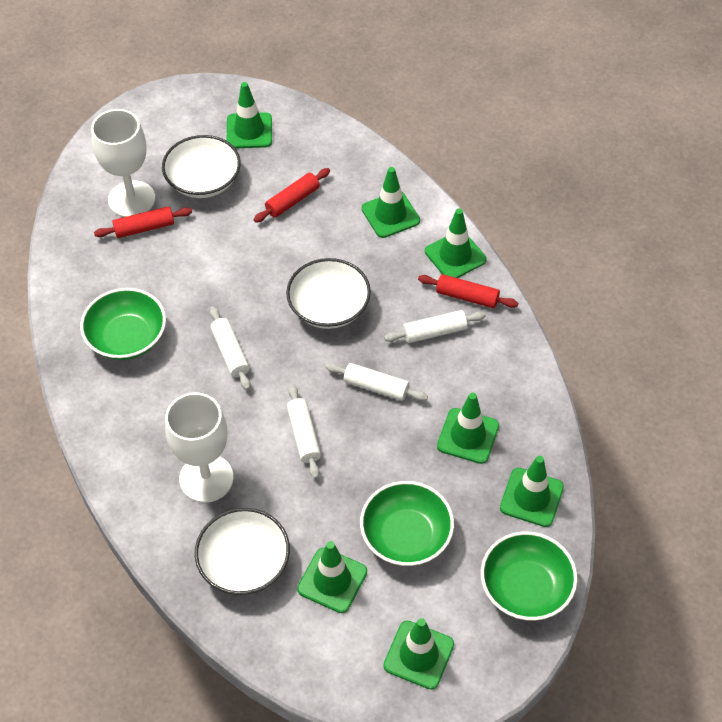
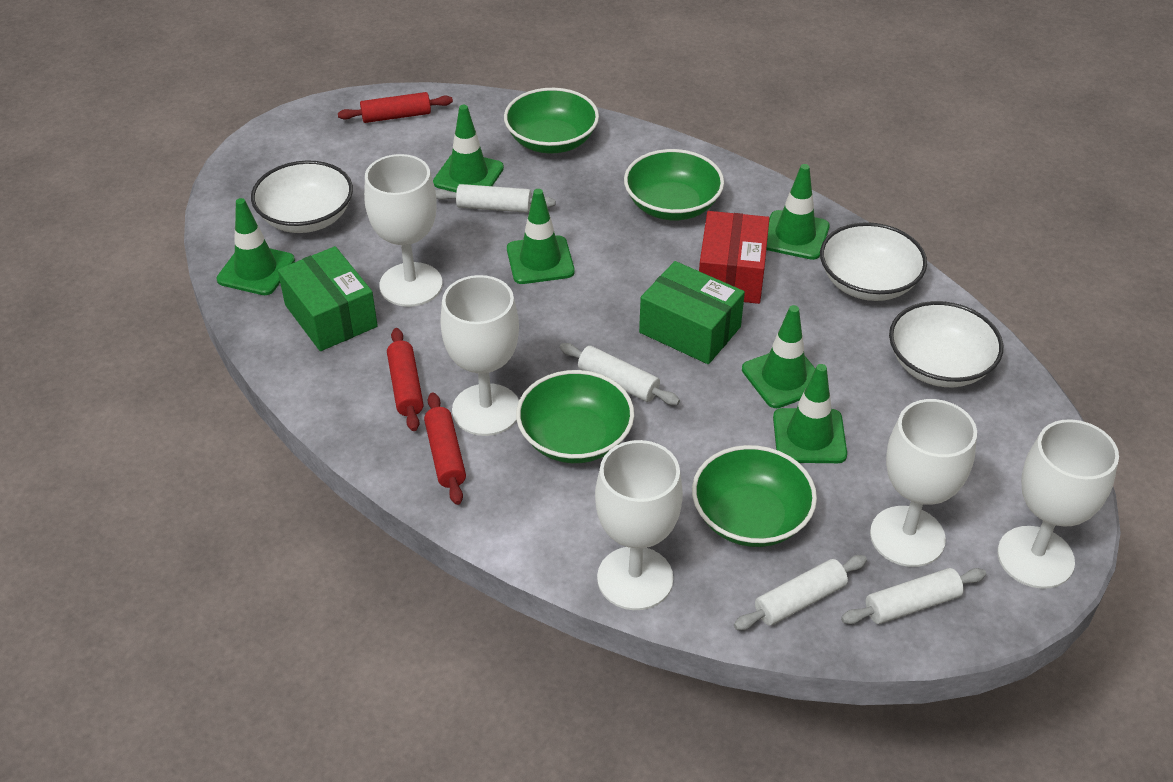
green bowl: 3 -> 4
green box: 0 -> 2
green traffic cone: 7 -> 6
red box: 0 -> 1
white goblet: 2 -> 5

